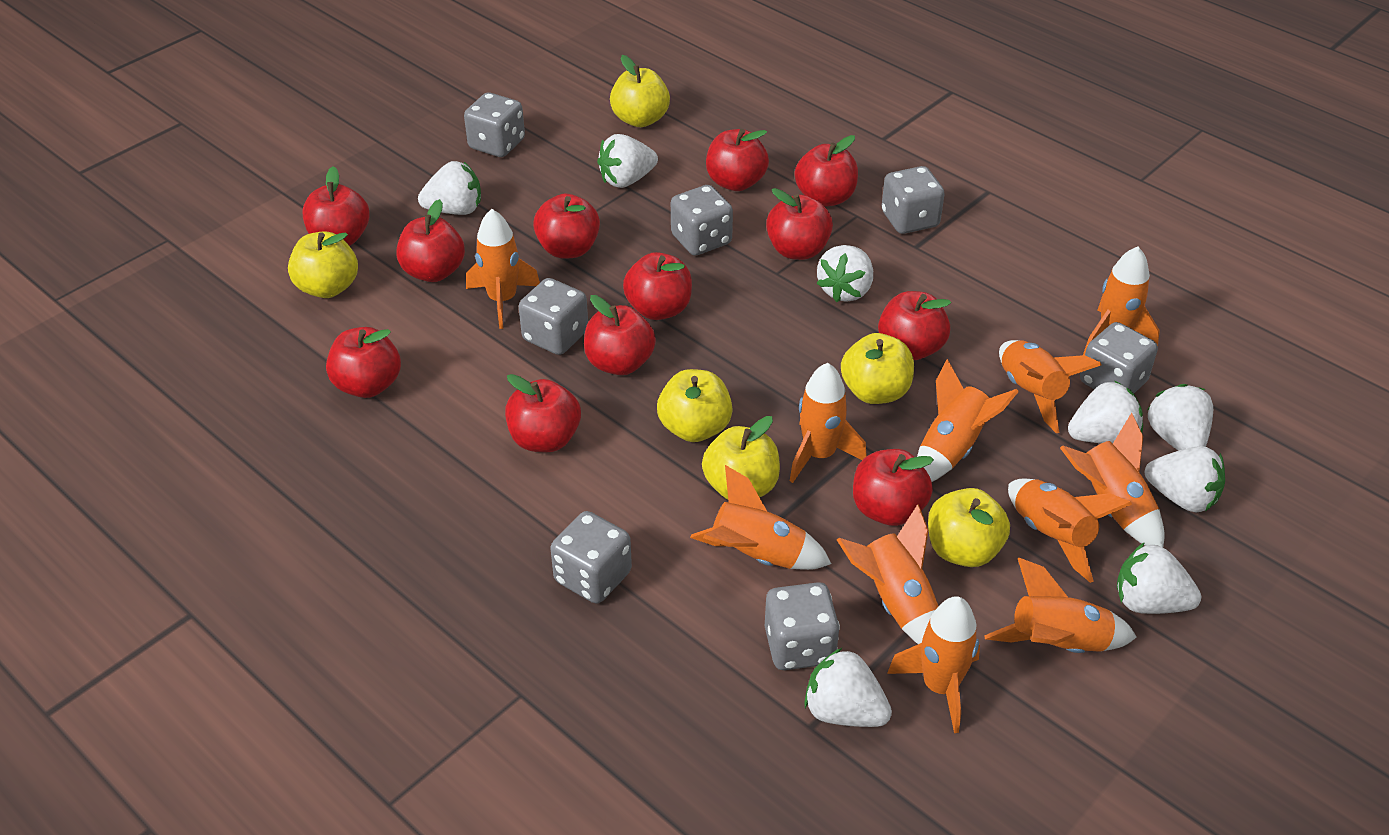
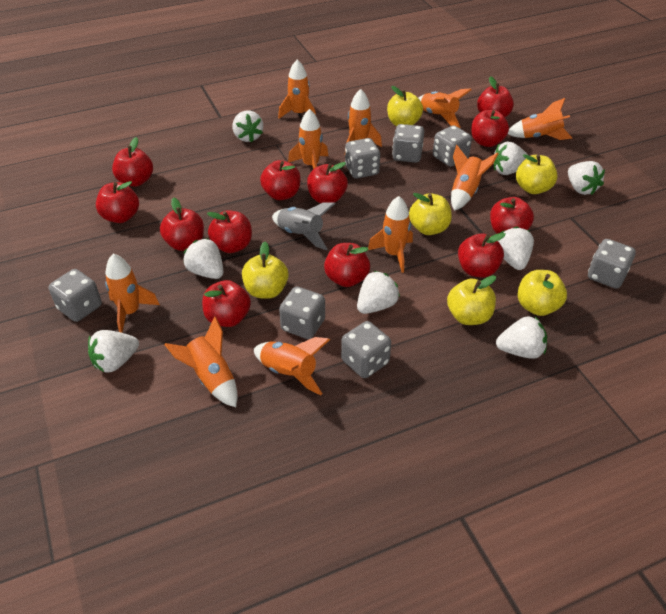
grey rocket: 0 -> 1
orange rocket: 11 -> 10

